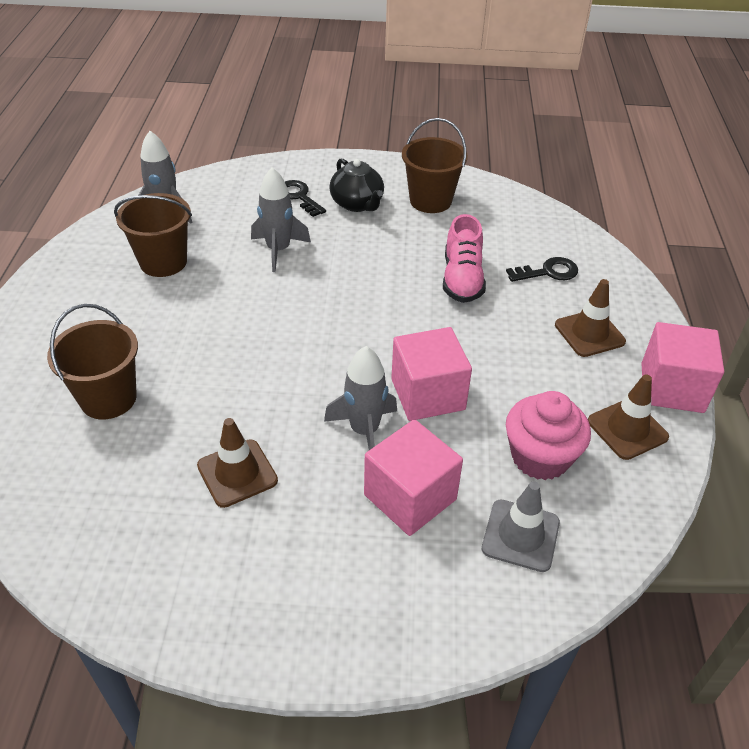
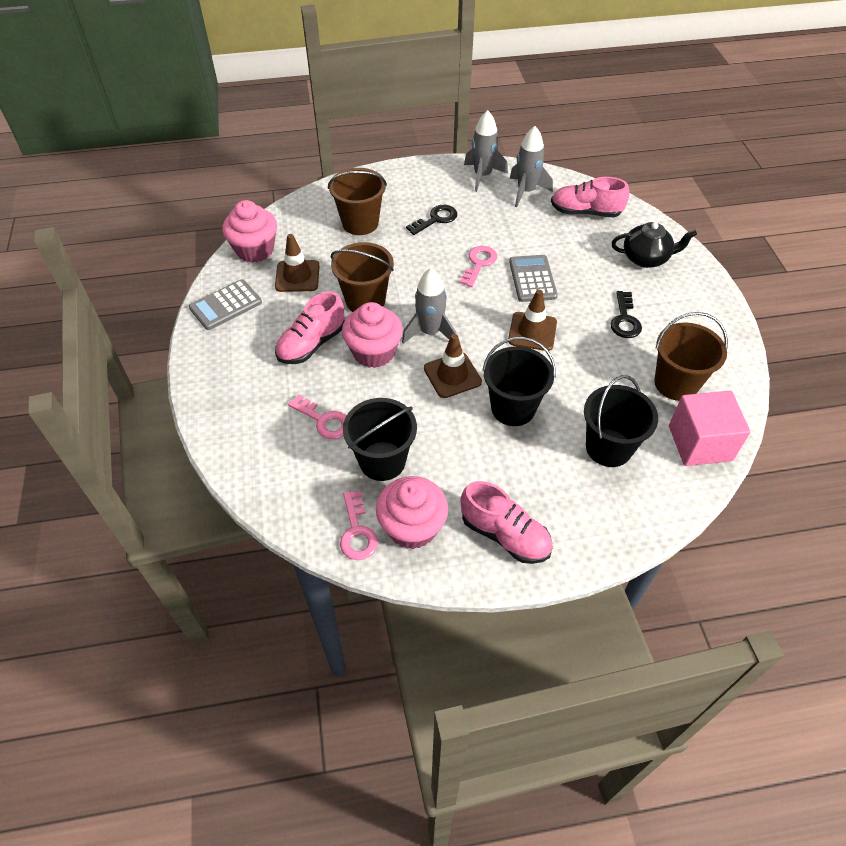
black bucket: 0 -> 3
grey calculator: 0 -> 2
grey traffic cone: 1 -> 0
pink cube: 3 -> 1
pink cupcake: 1 -> 3
pink key: 0 -> 3
pink shoe: 1 -> 3

